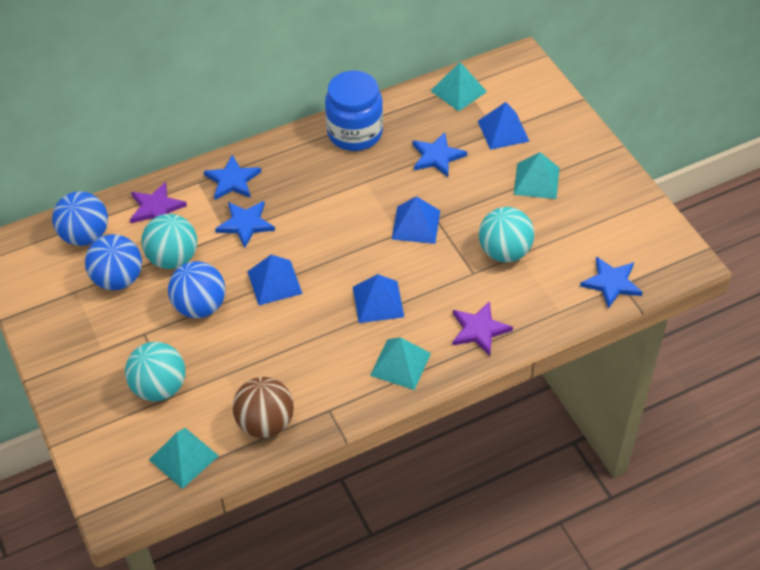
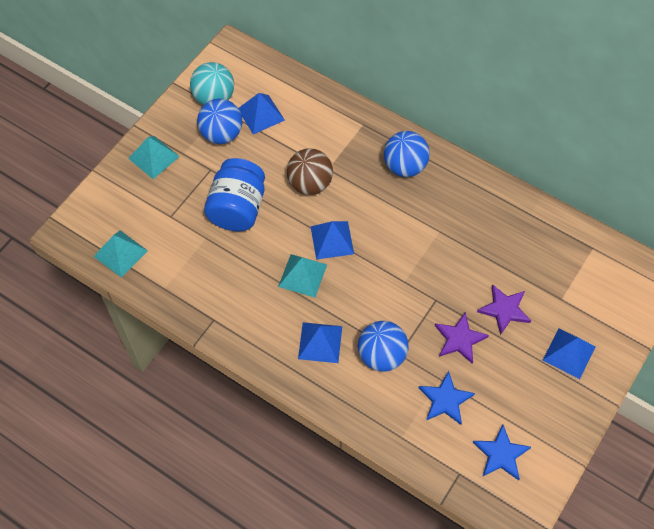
blue star: 4 -> 2
turquoise ball: 3 -> 1
turquoise pyramid: 4 -> 3

